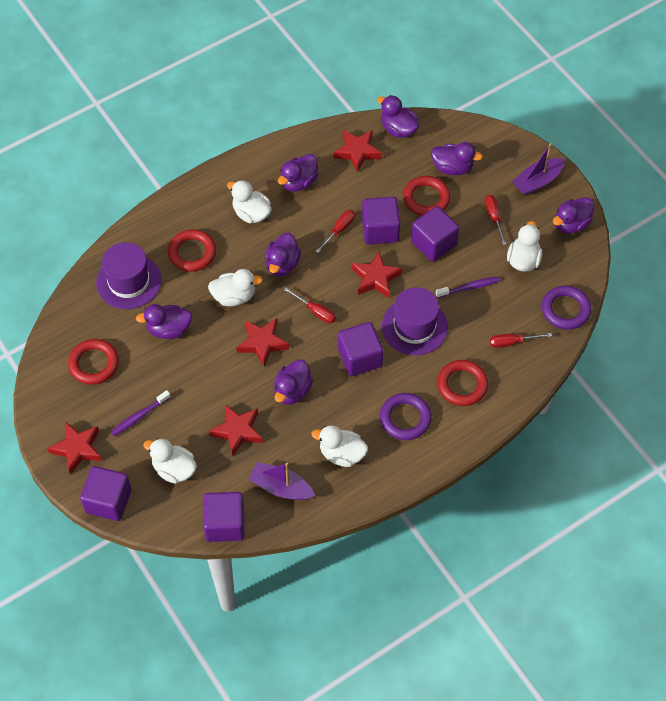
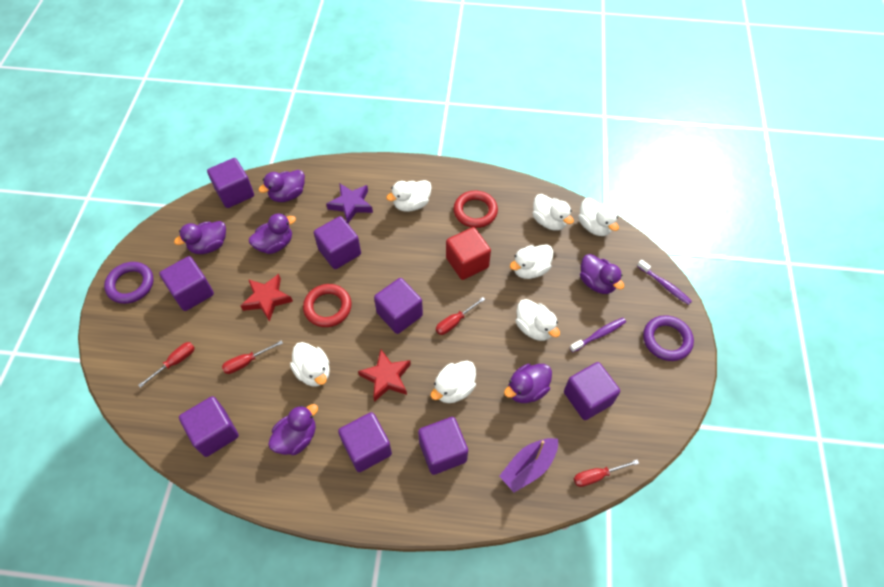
purple boat: 2 -> 1
purple cube: 5 -> 8
purple duck: 7 -> 6
purple hat: 2 -> 0
purple star: 0 -> 1
red cube: 0 -> 1
red ring: 4 -> 2
red star: 5 -> 2
white duck: 5 -> 7

